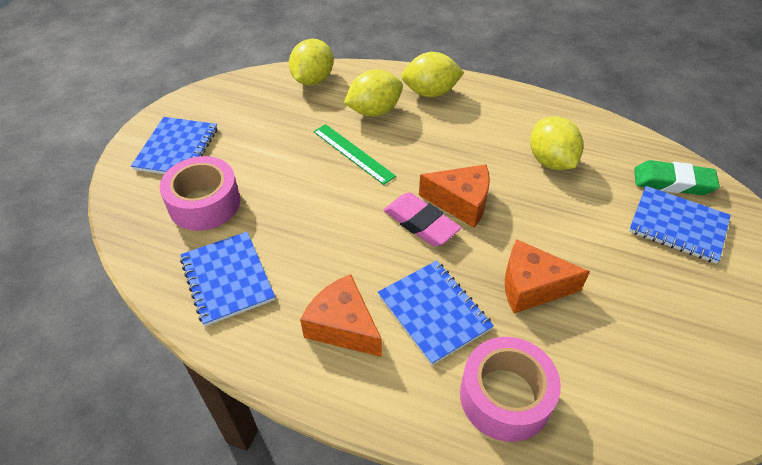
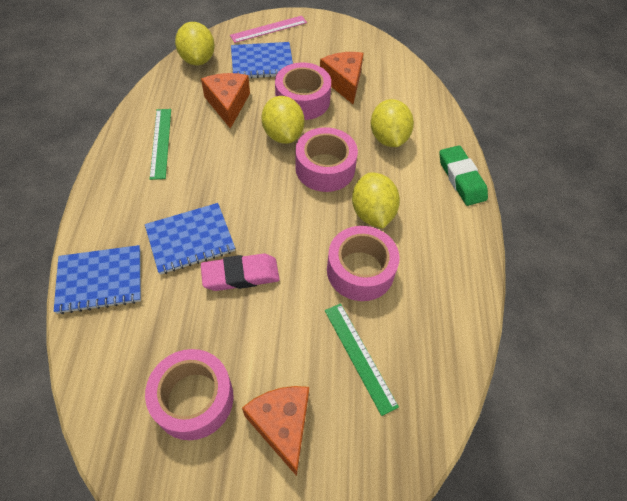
blue notebook: 4 -> 3
green ruler: 1 -> 2
pink ruler: 0 -> 1
pink tape: 2 -> 4

